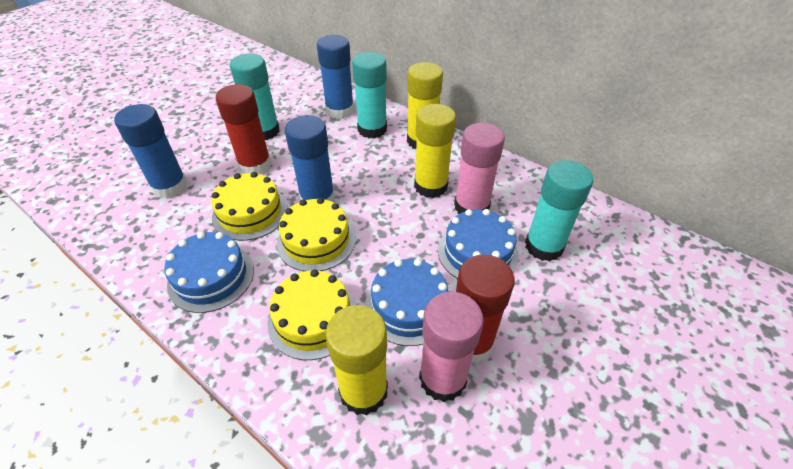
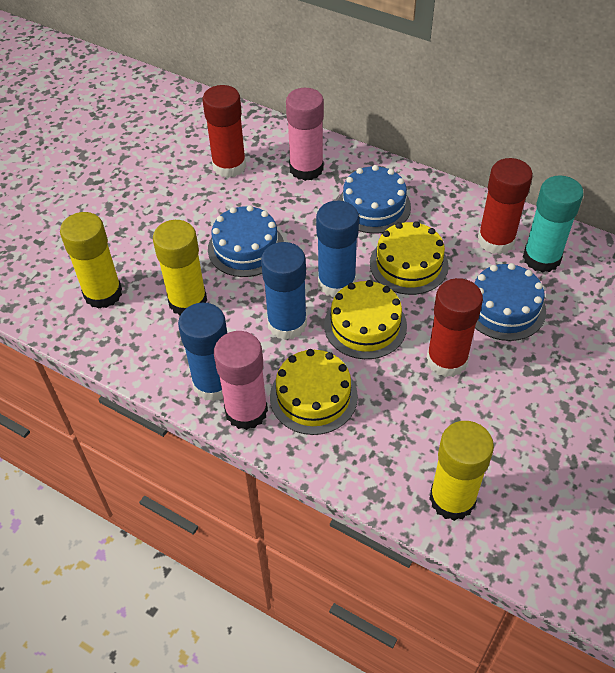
red glue stick: 2 -> 3
turquoise glue stick: 3 -> 1

